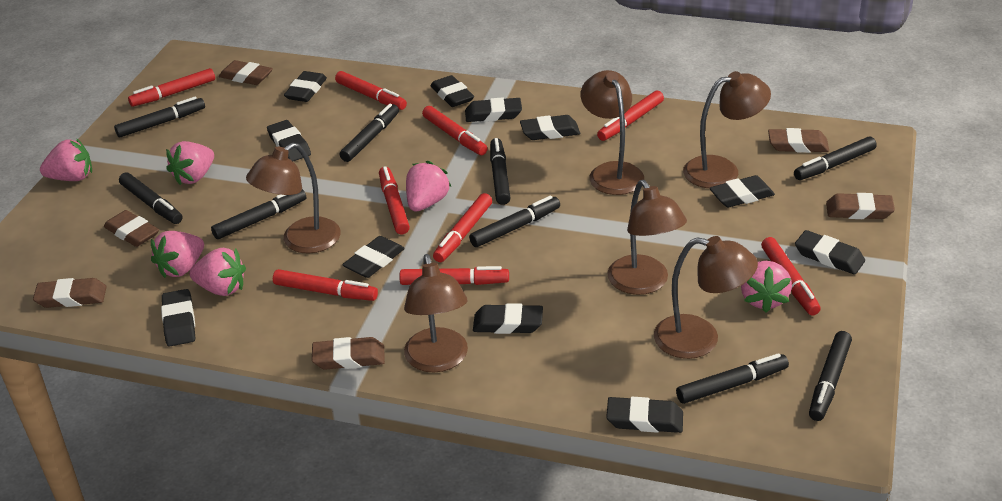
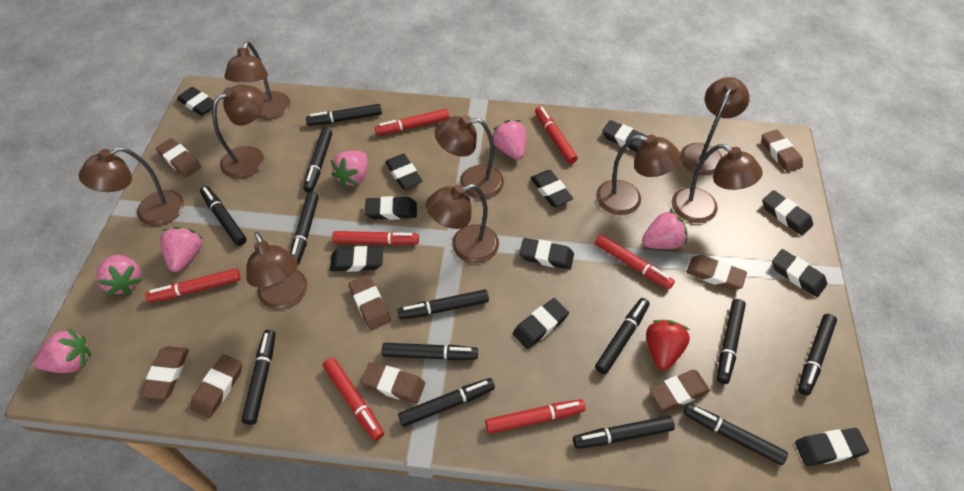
black marker: 9 -> 13
brown eraser: 6 -> 8
brown lamp: 6 -> 9
red marker: 9 -> 7
red strawberry: 0 -> 1

